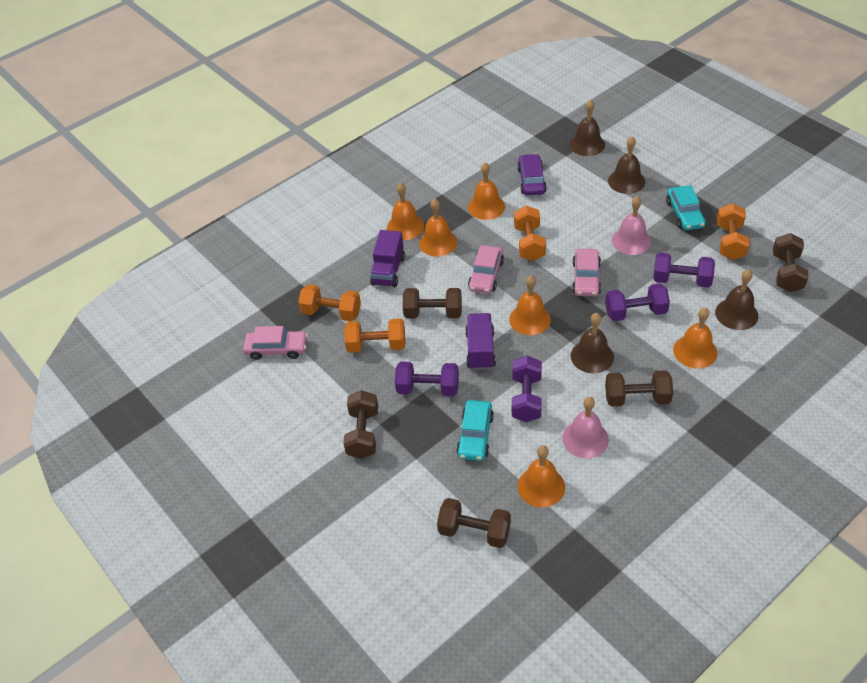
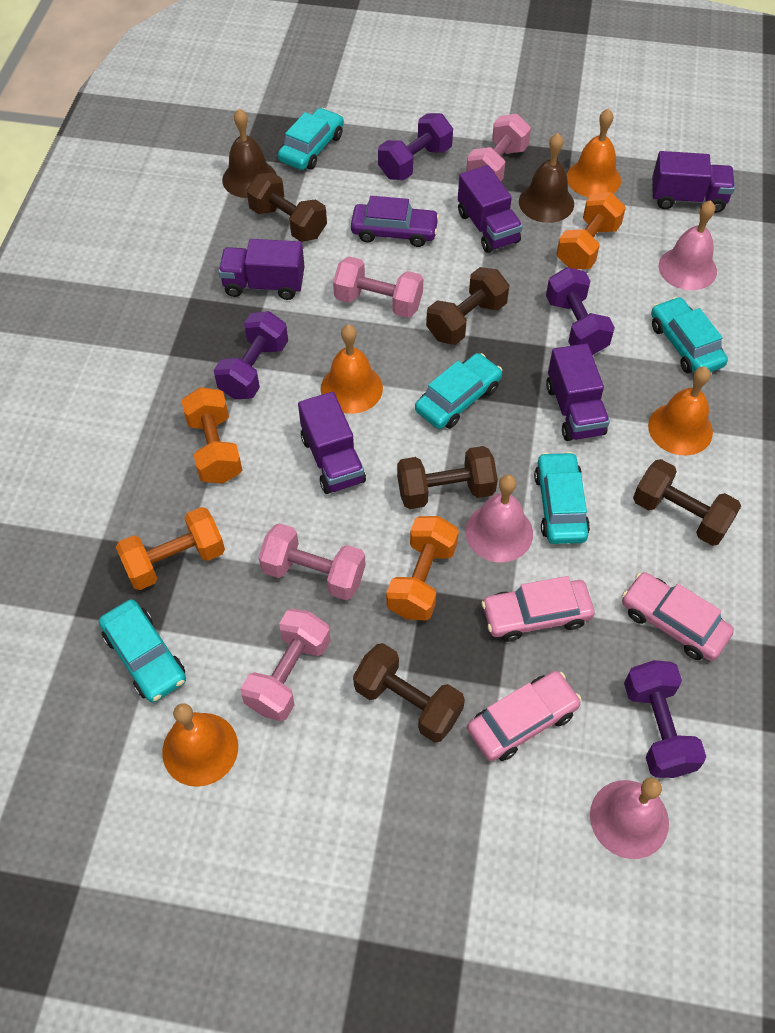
brown bell: 4 -> 2
orange bell: 6 -> 4
pink bell: 2 -> 3
pink dumbbell: 0 -> 4
purple truck: 2 -> 5
turquoise car: 2 -> 5

